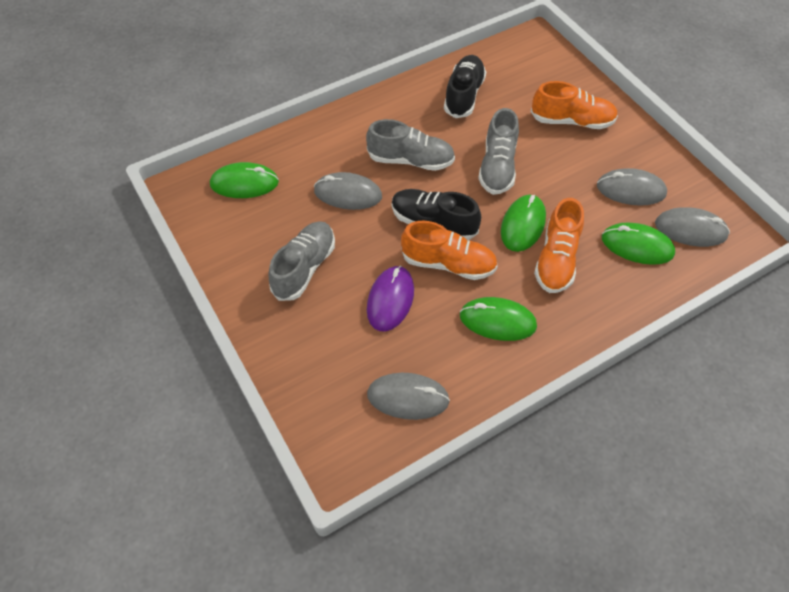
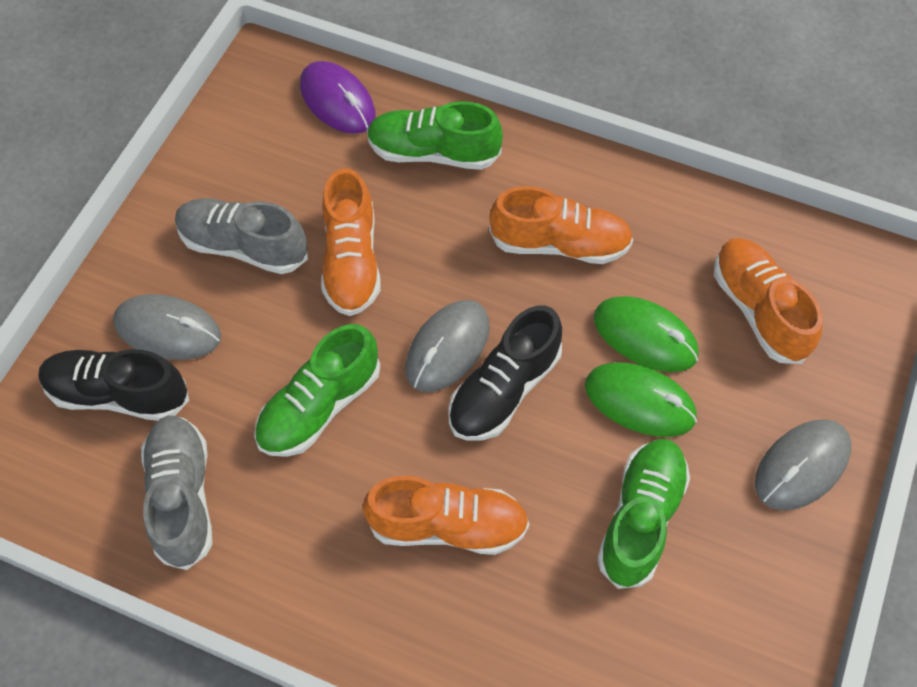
green mouse: 4 -> 2
green shoe: 0 -> 3
grey mouse: 4 -> 3
grey shoe: 3 -> 2
orange shoe: 3 -> 4

